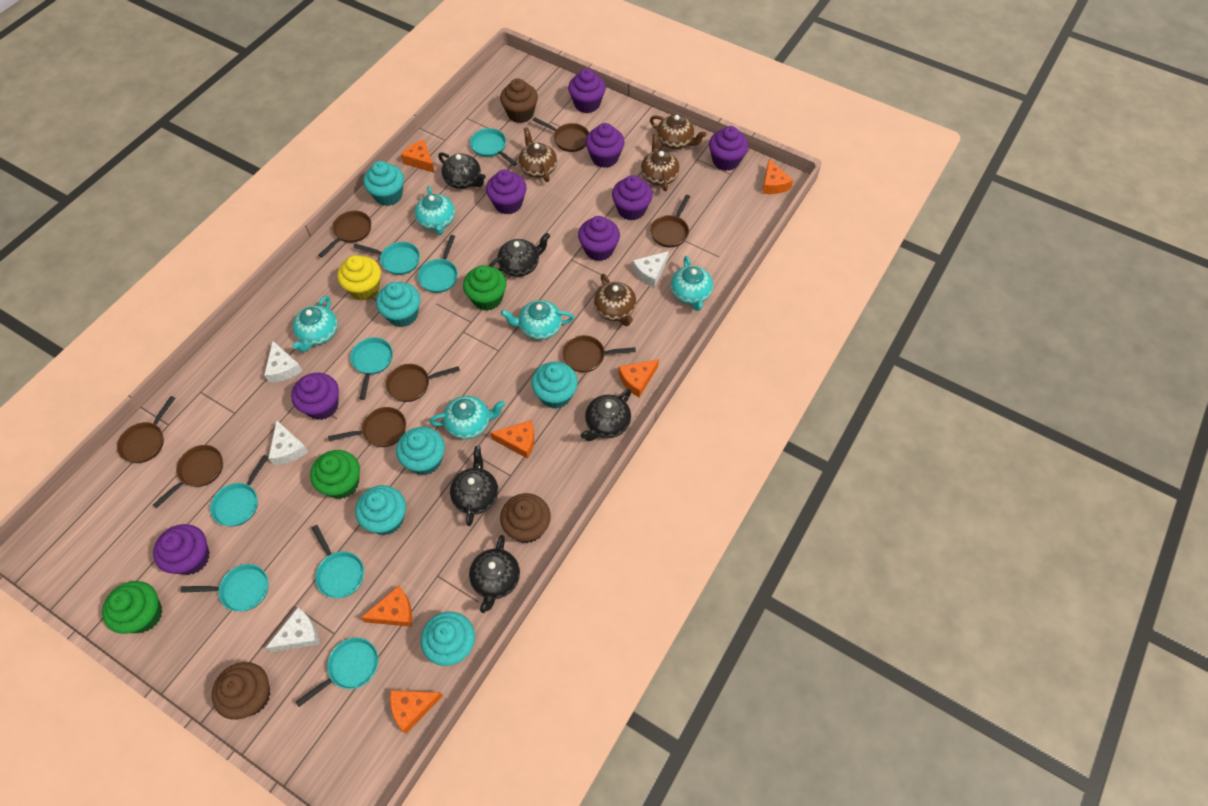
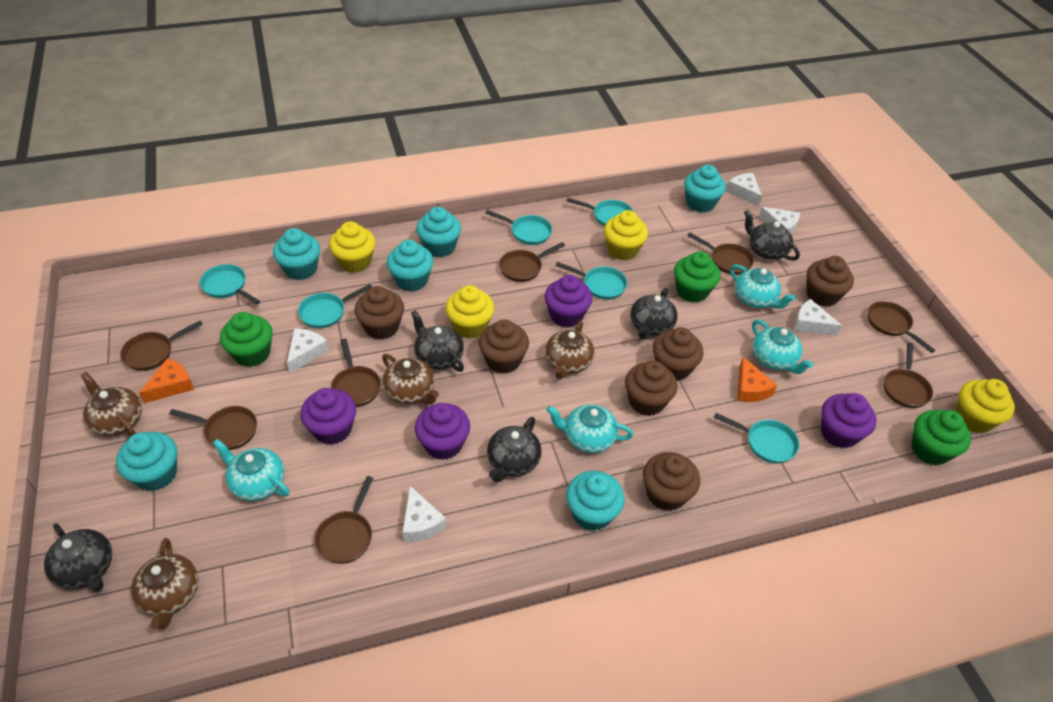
brown cupcake: 3 -> 6
orange cheese: 6 -> 2
purple cupcake: 8 -> 4
turquoise pan: 8 -> 6
turquoise teapot: 5 -> 4
white cheese: 4 -> 5
yellow cupcake: 1 -> 4

